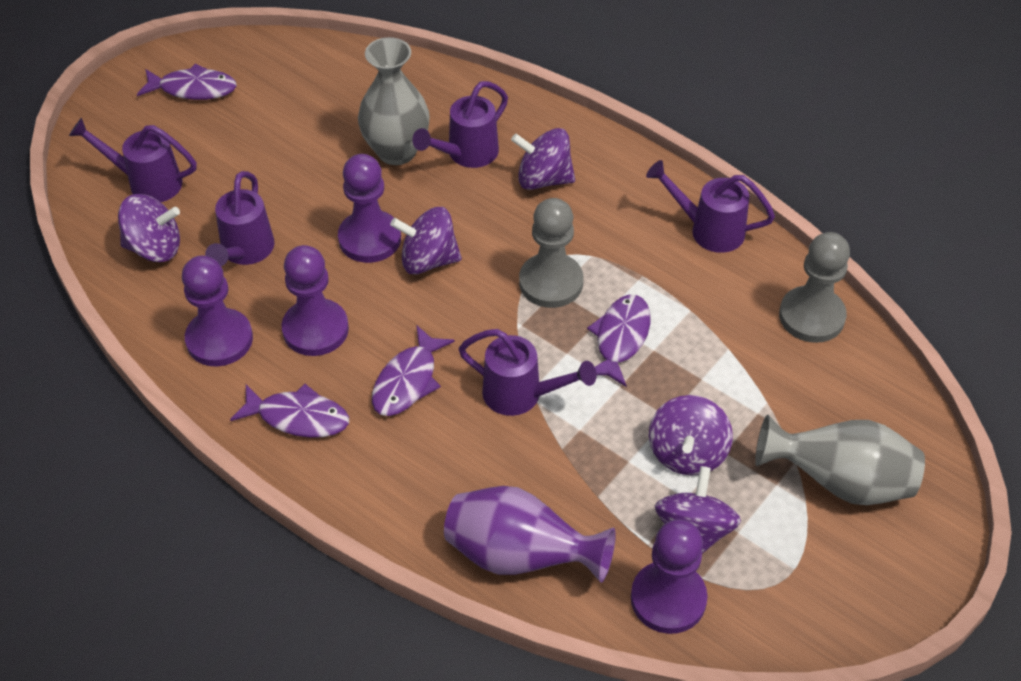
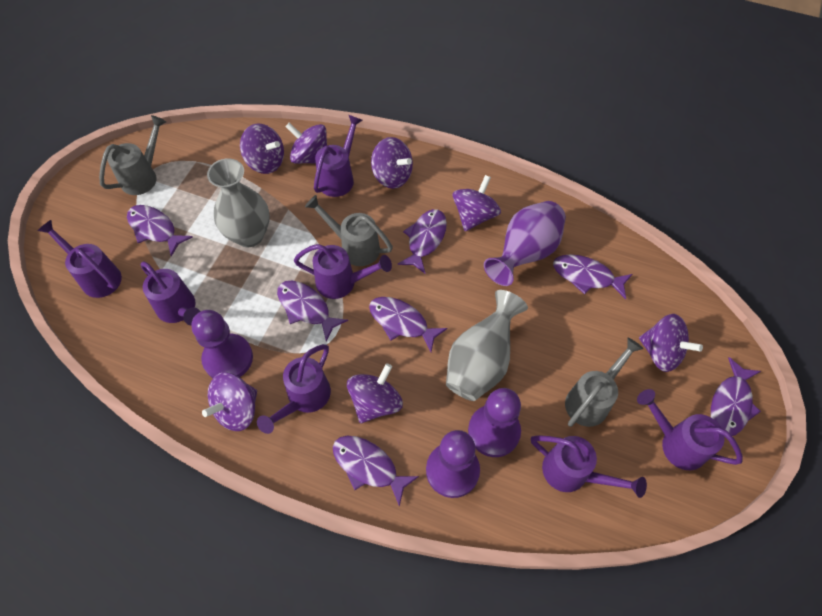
grey pawn: 2 -> 0
grey watering can: 0 -> 3
purple fish: 4 -> 7
purple pawn: 4 -> 3
purple spinning top: 5 -> 7
purple watering can: 5 -> 7

